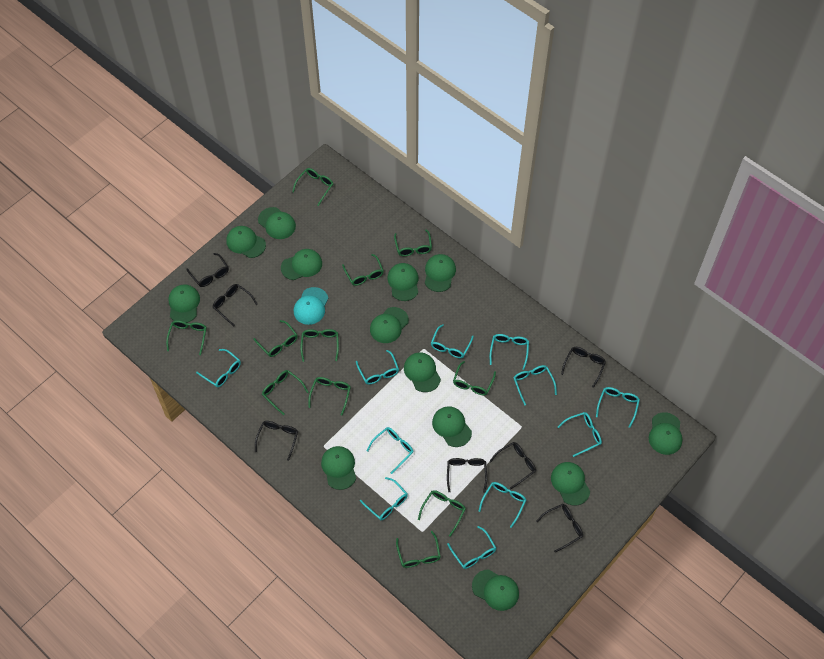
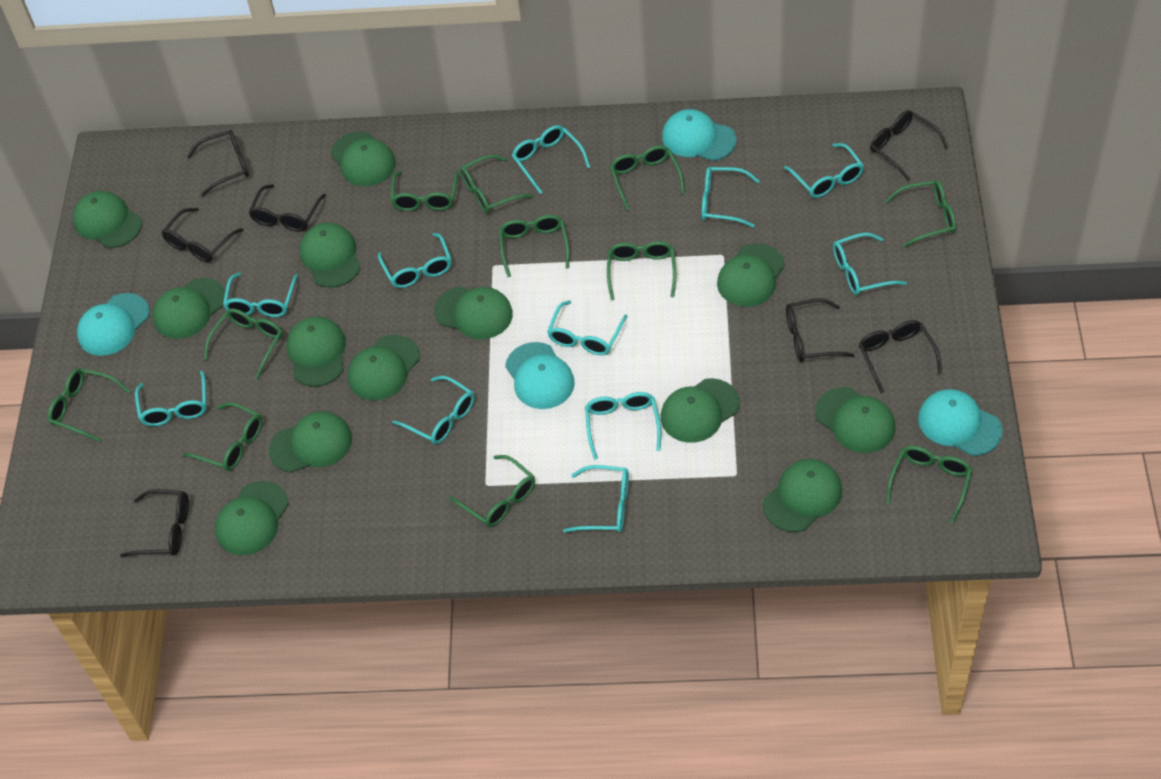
turquoise cap: 1 -> 4

